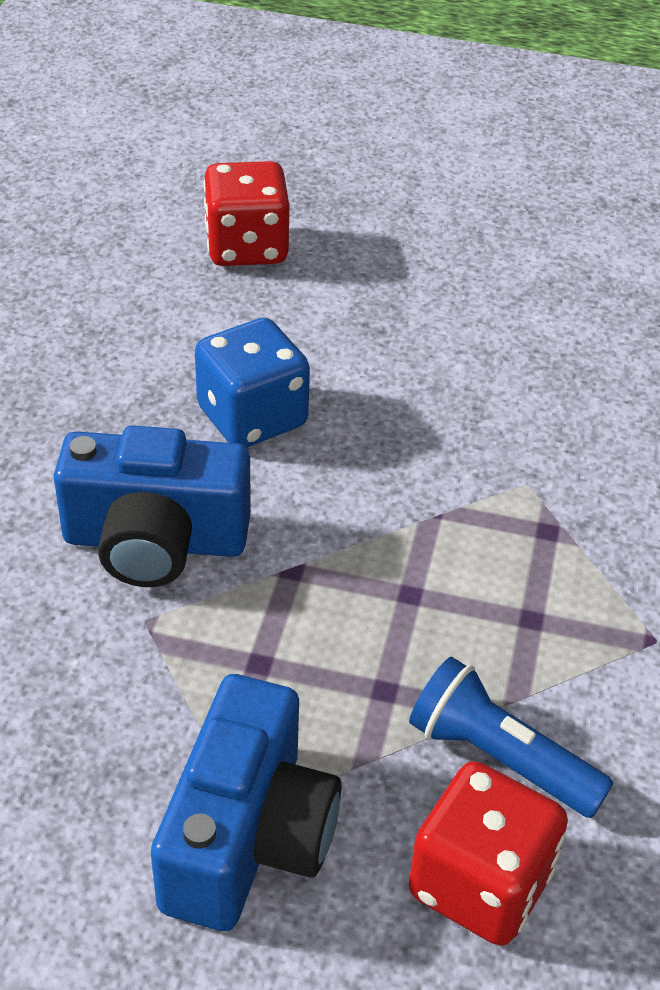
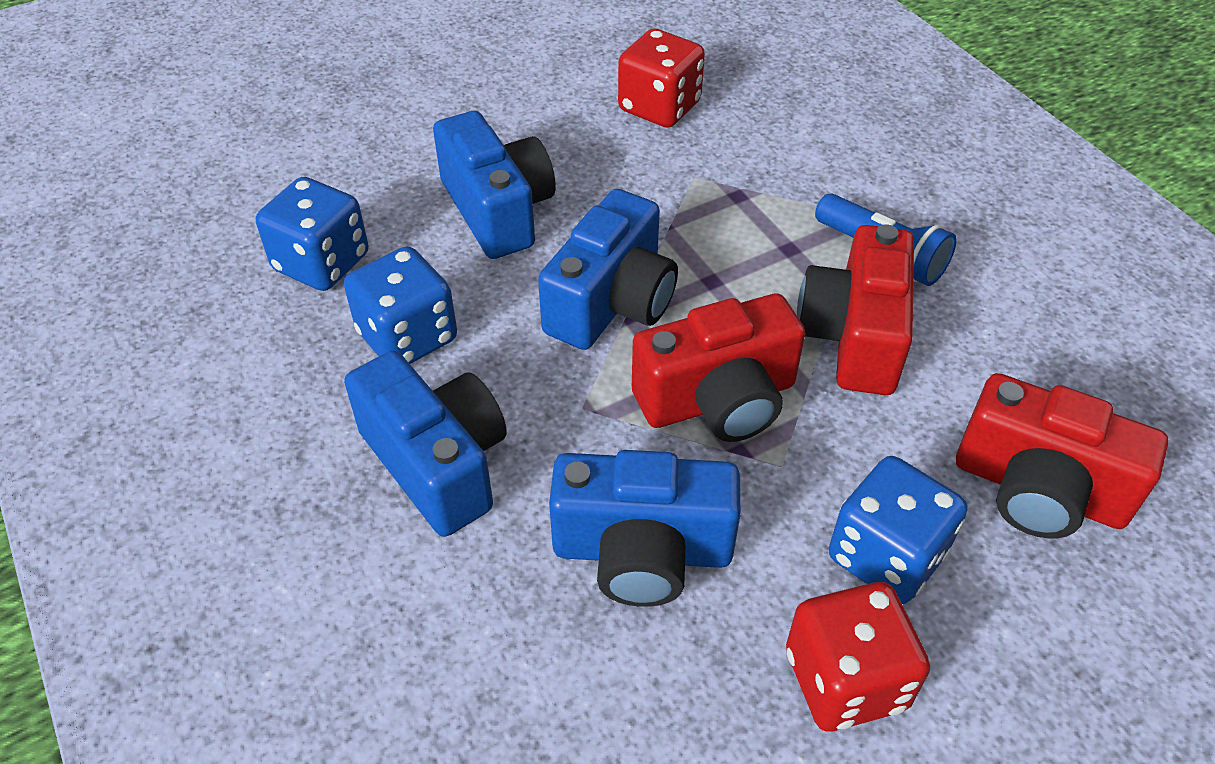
blue camera: 2 -> 4
blue dice: 1 -> 3
red camera: 0 -> 3

